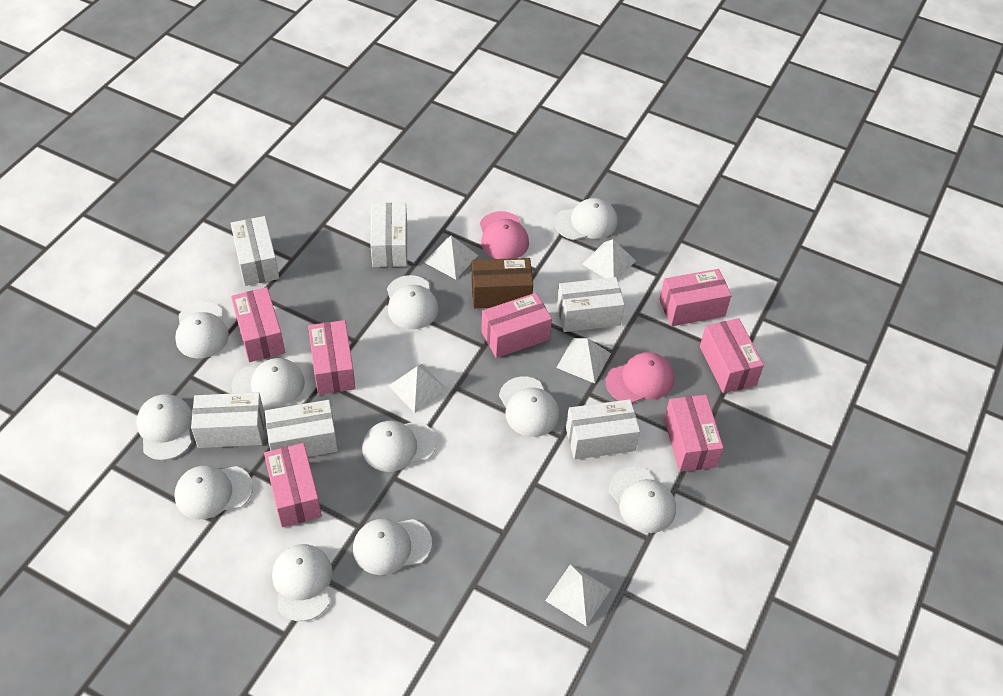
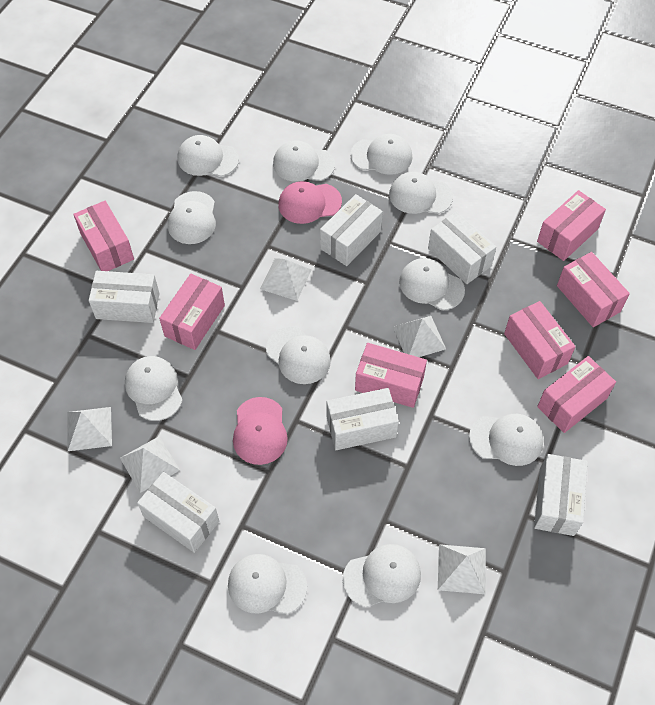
brown box: 1 -> 0

